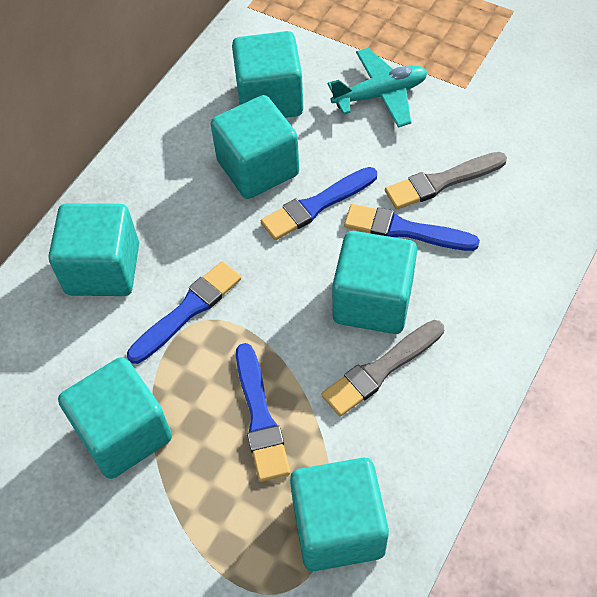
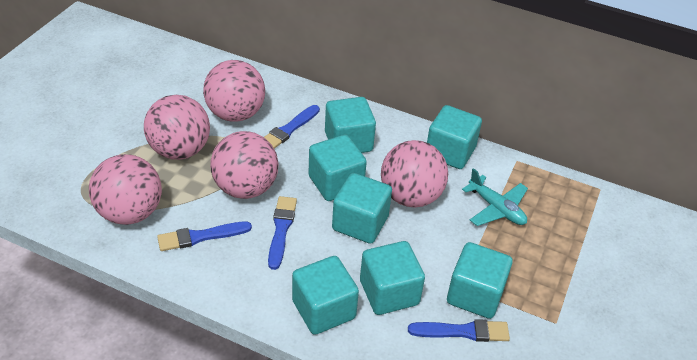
grey brush: 2 -> 0
pink ball: 0 -> 5
turquoise cube: 6 -> 7

